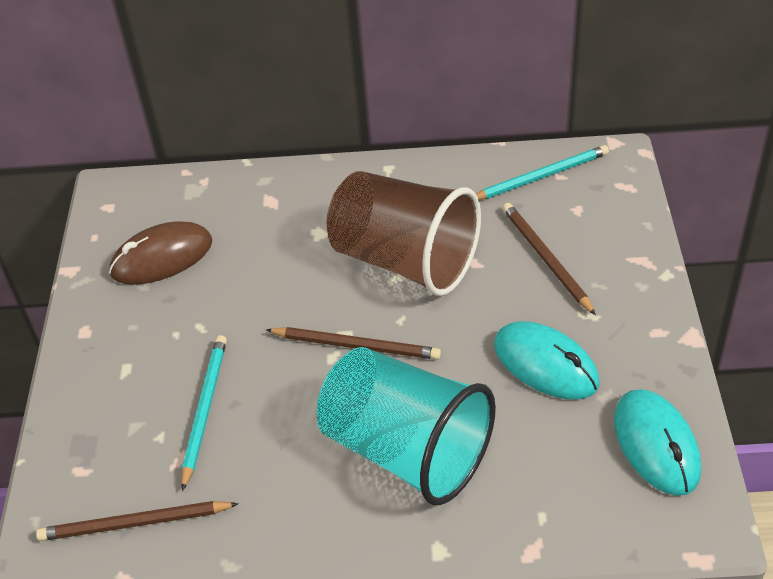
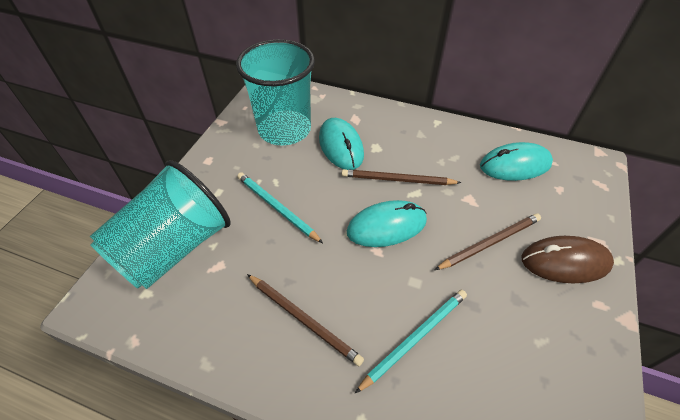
brown cup: 1 -> 0
turquoise cup: 1 -> 2
turquoise mouse: 2 -> 3

